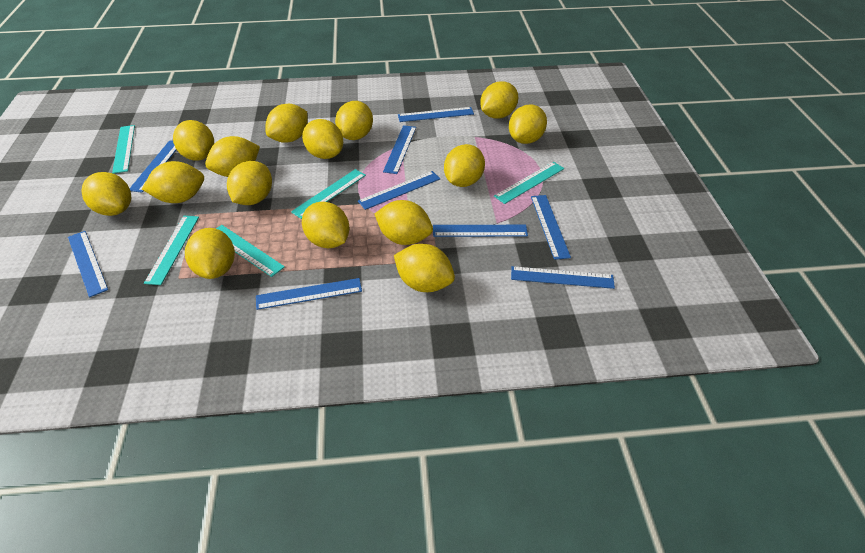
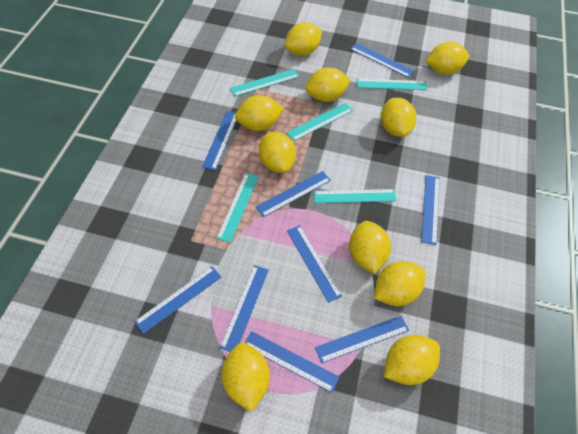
yellow lemon: 15 -> 10

